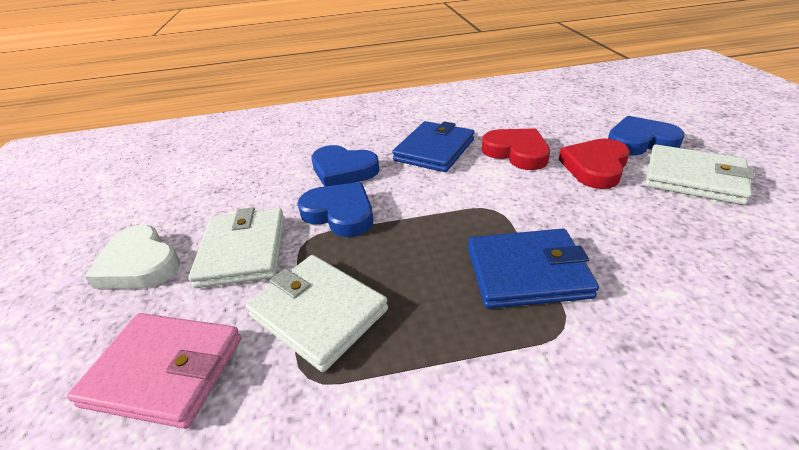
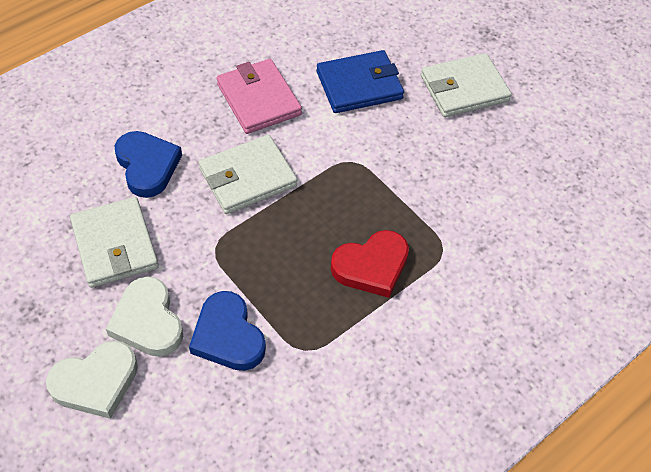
blue heart: 3 -> 2
blue wallet: 2 -> 1
red heart: 2 -> 1
white heart: 1 -> 2

